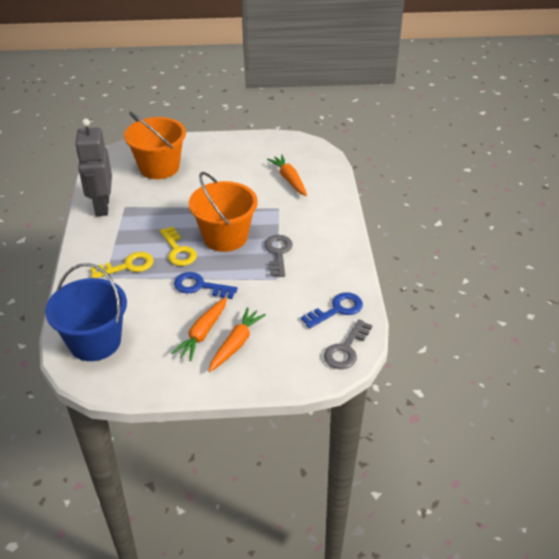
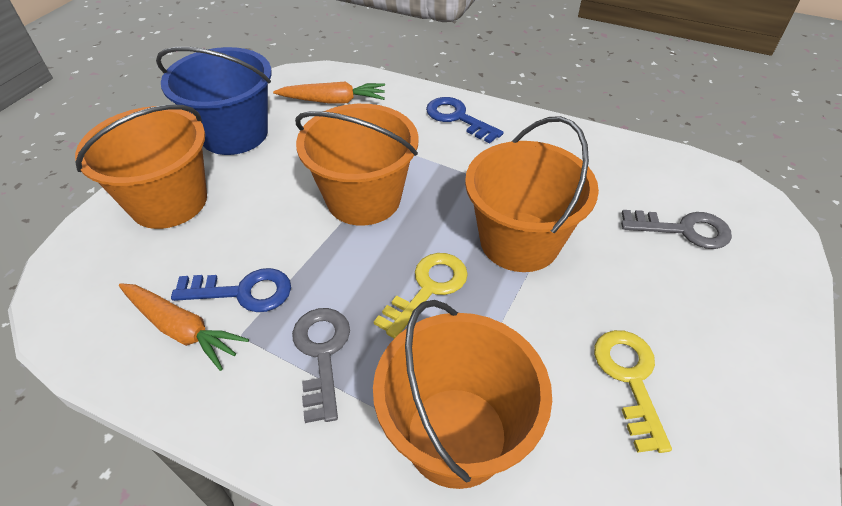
grey robot: 1 -> 0
orange bucket: 2 -> 4
orange carrot: 3 -> 2

